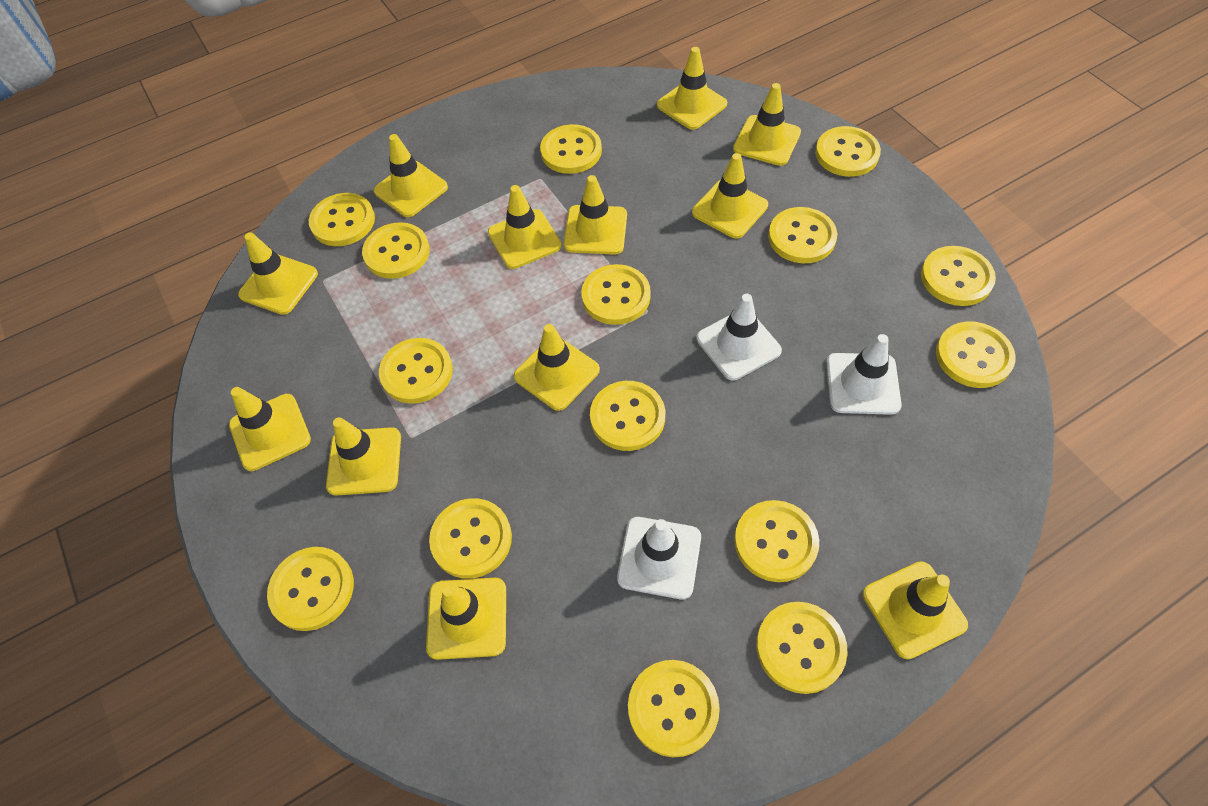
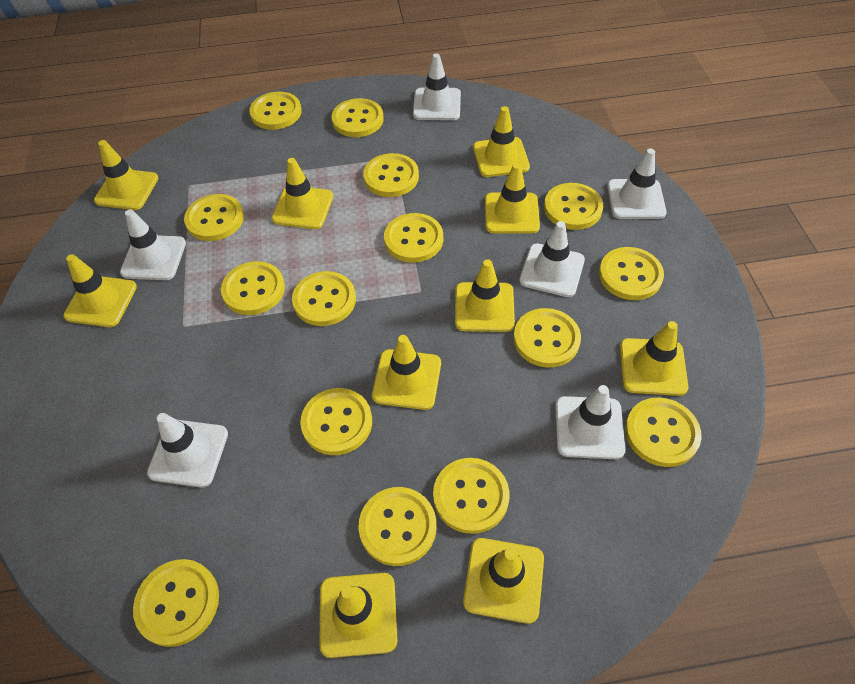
white traffic cone: 3 -> 6
yellow traffic cone: 12 -> 10

